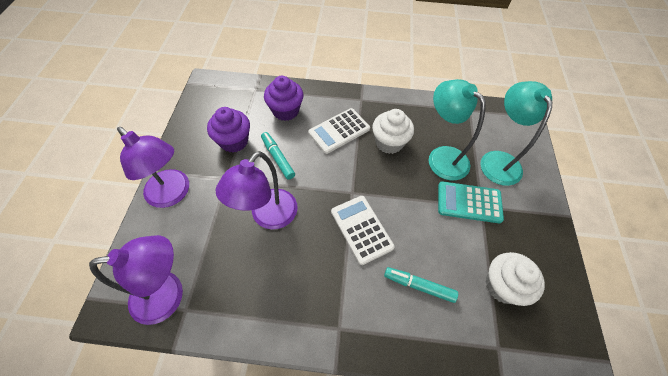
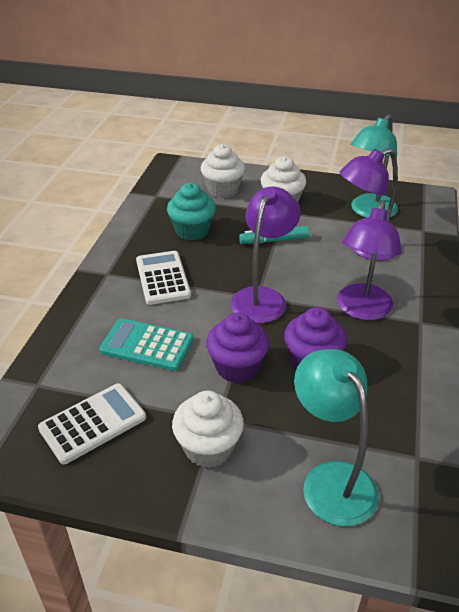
turquoise cupcake: 0 -> 1
turquoise marker: 2 -> 1
white cupcake: 2 -> 3

